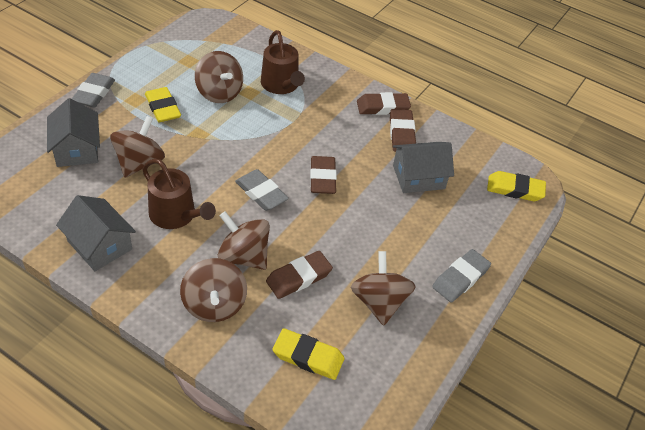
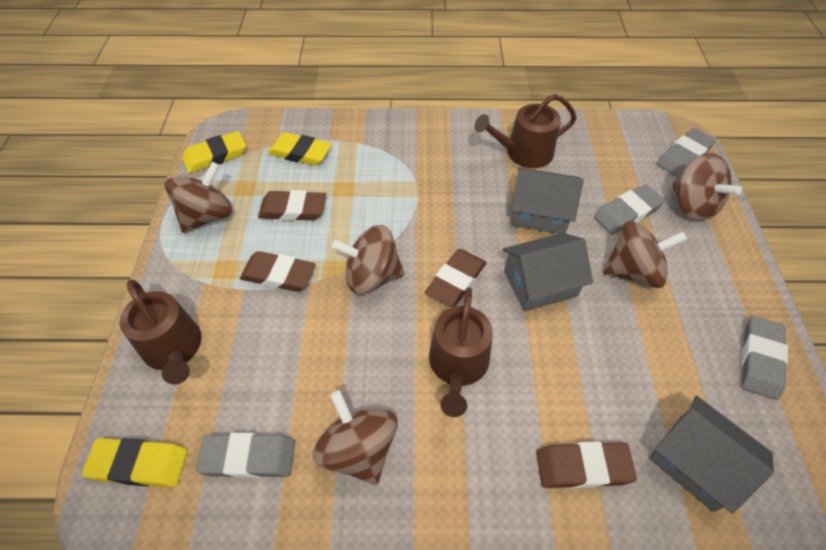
brown watering can: 2 -> 3
grey eraser: 3 -> 4

